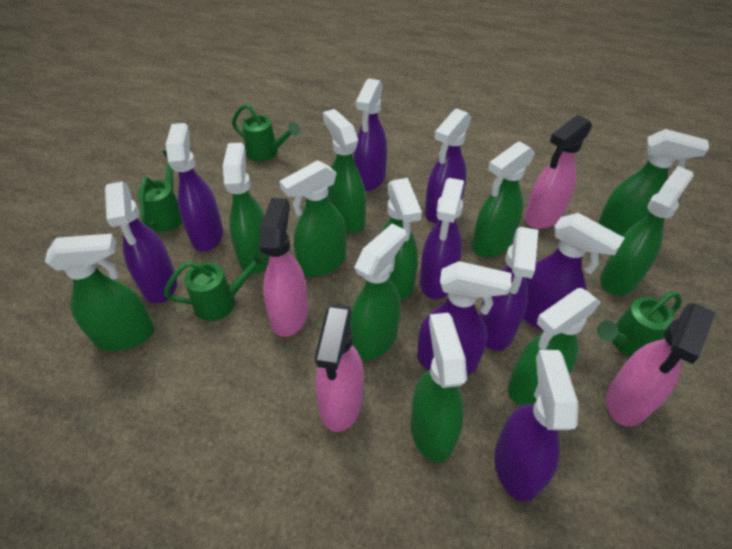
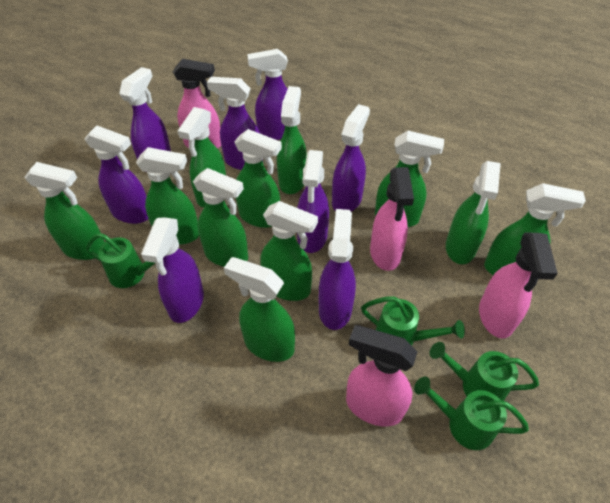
purple spray bottle: 9 -> 8

